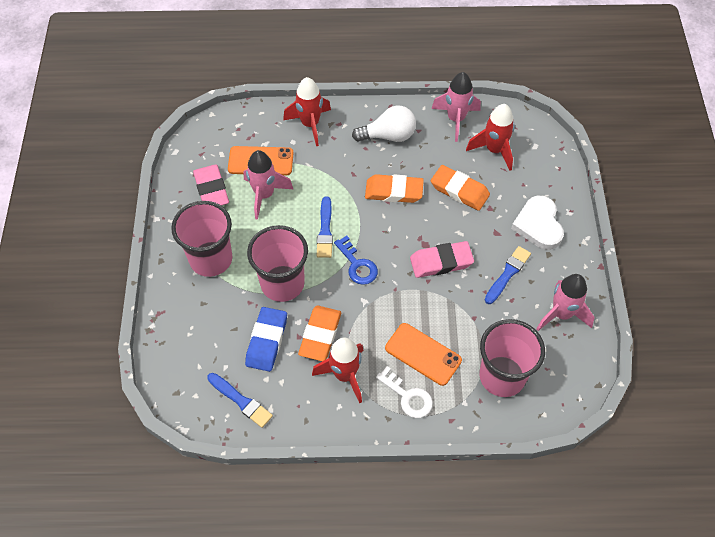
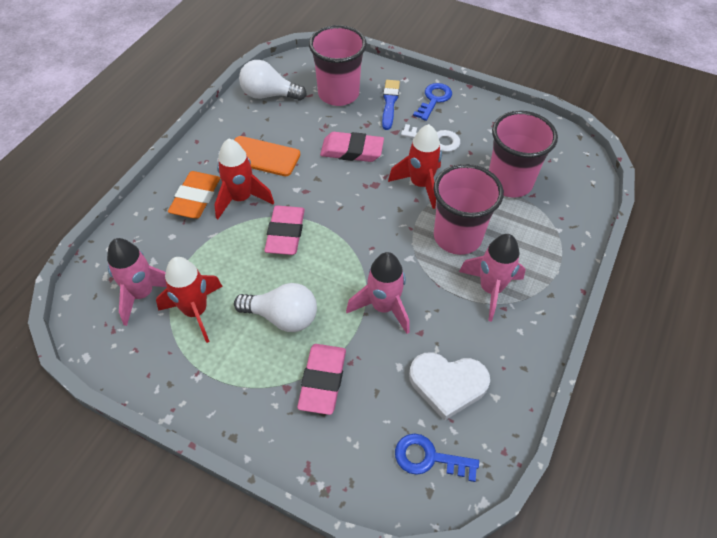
blue brush: 3 -> 1
blue eraser: 1 -> 0
blue key: 1 -> 2
orange eraser: 3 -> 1
orange phone: 2 -> 1
pink eraser: 2 -> 3
white light bulb: 1 -> 2

